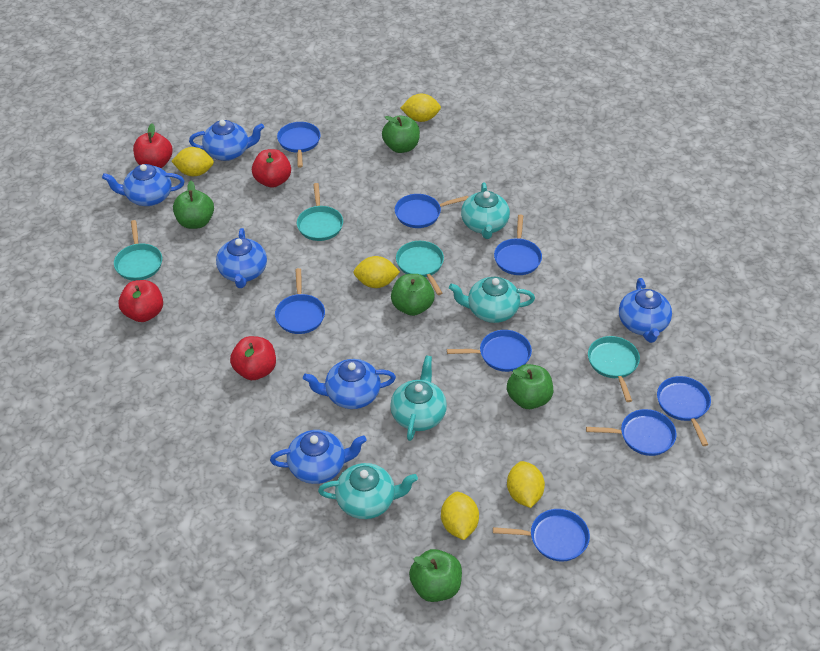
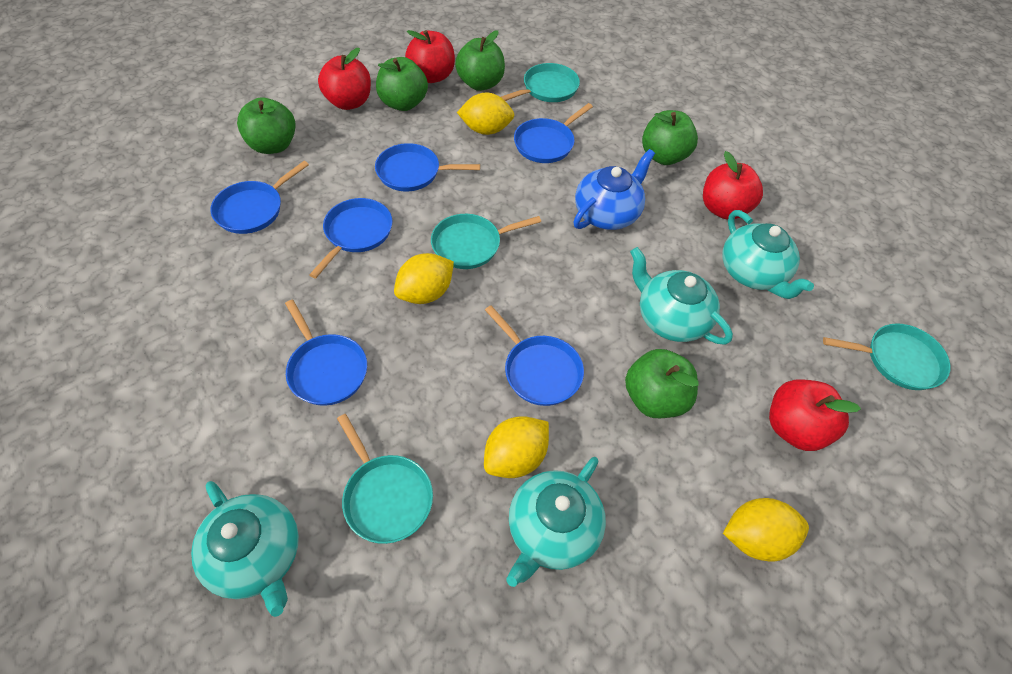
blue pan: 8 -> 6
blue teapot: 6 -> 1
yellow lemon: 5 -> 4

